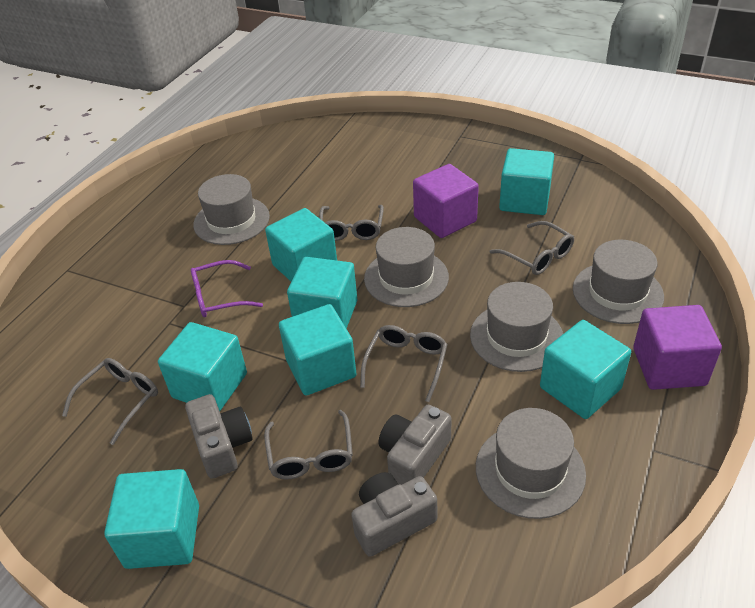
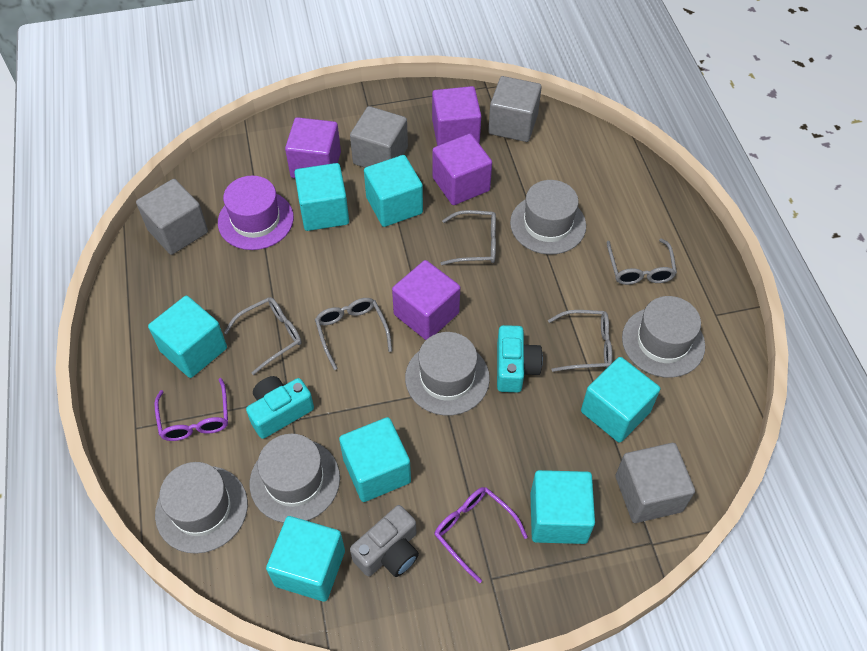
grey camera: 3 -> 1
grey cube: 0 -> 4
purple cube: 2 -> 4
purple glasses: 1 -> 2
purple hat: 0 -> 1
turquoise camera: 0 -> 2

